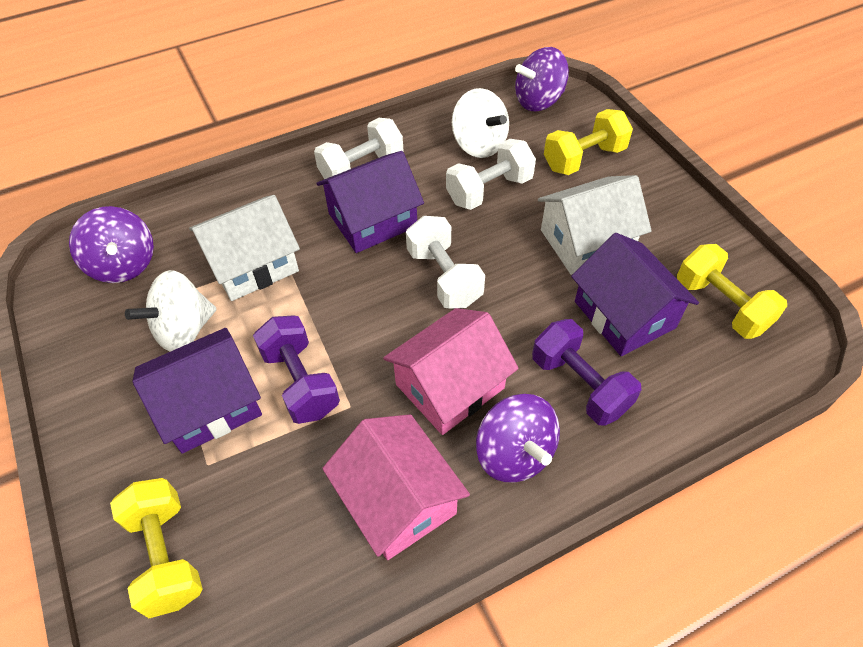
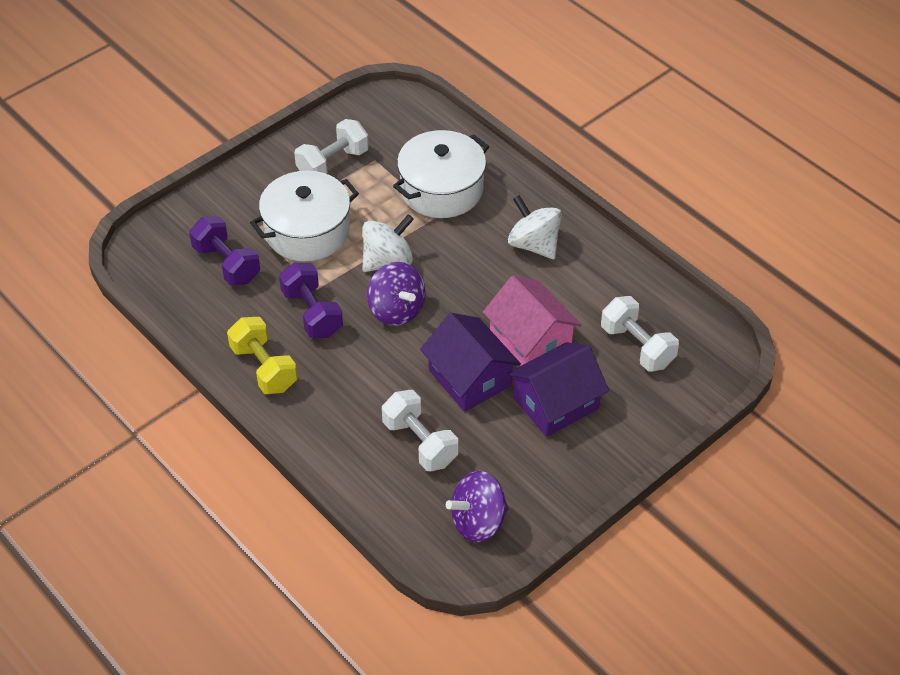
pink house: 2 -> 1
purple house: 3 -> 2
purple spinning top: 3 -> 2
white house: 2 -> 0
white pot: 0 -> 2
yellow dumbbell: 3 -> 1

